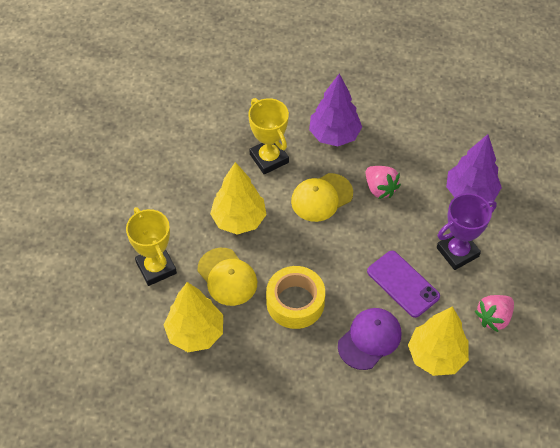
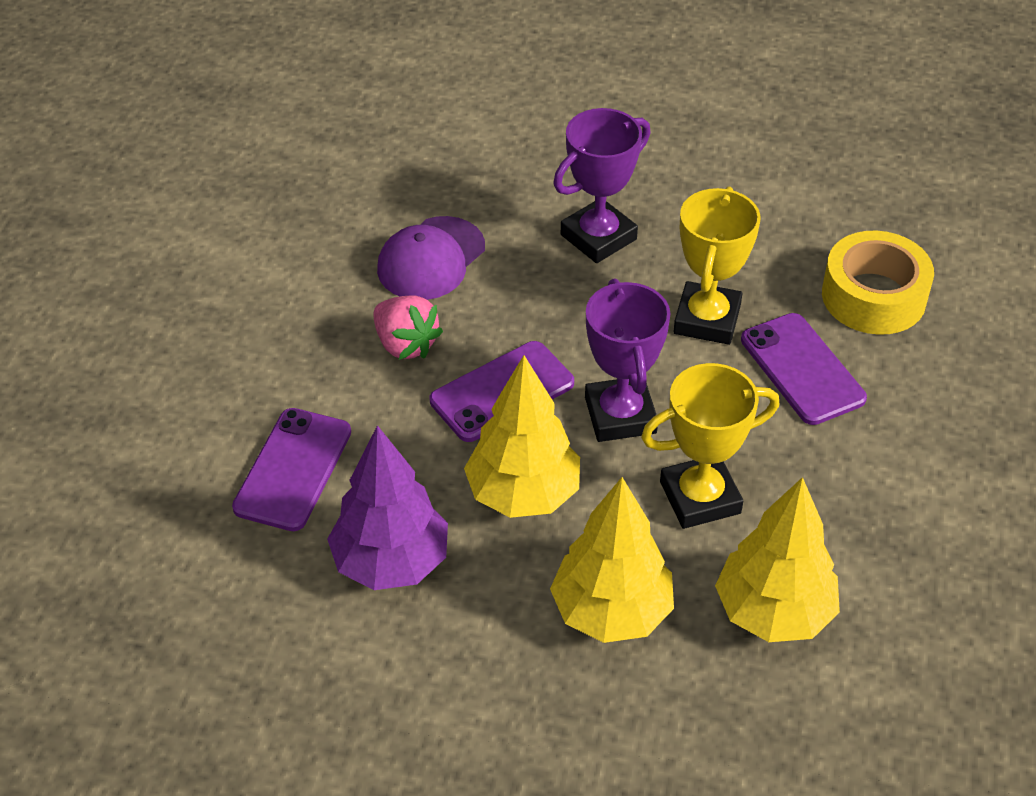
pink strawberry: 2 -> 1
purple phone: 1 -> 3
purple tree: 2 -> 1
purple trophy: 1 -> 2
yellow cap: 2 -> 0

